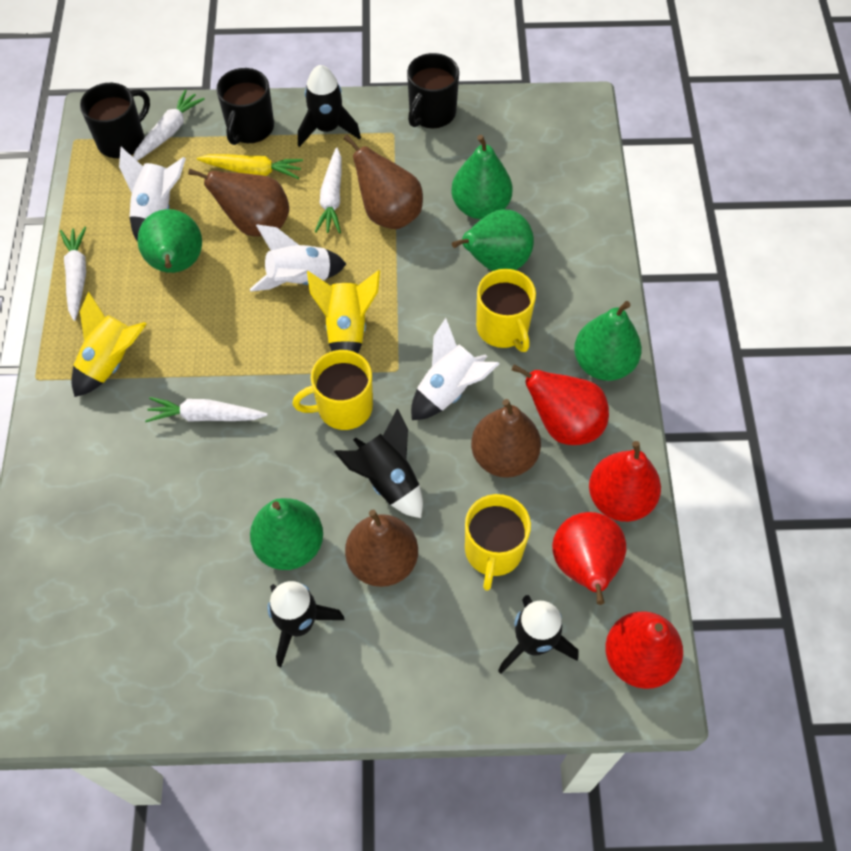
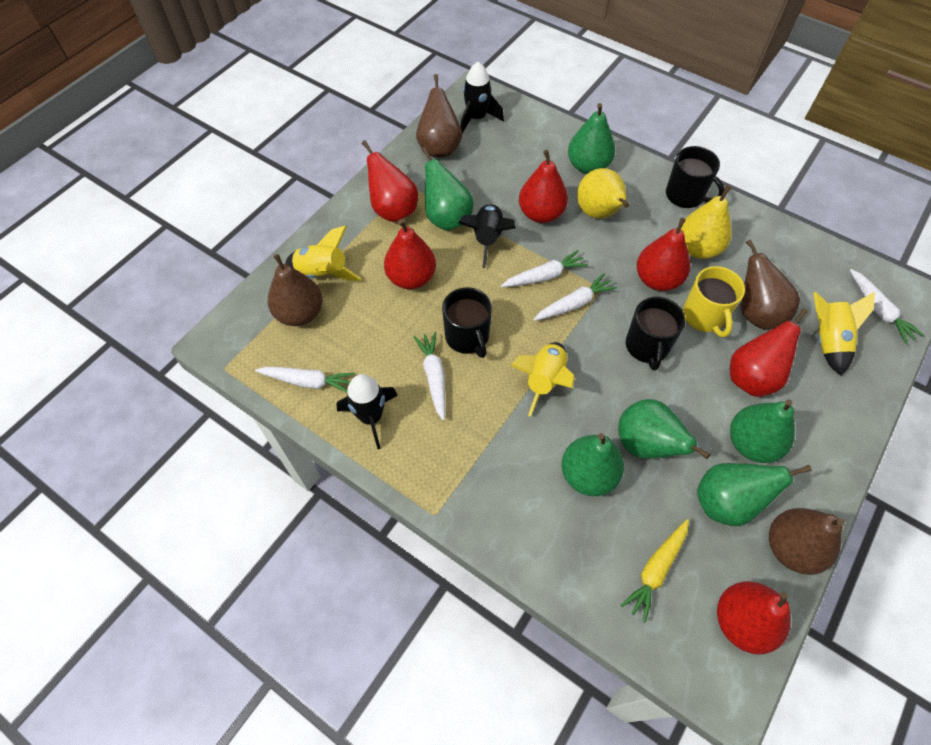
black rocket: 4 -> 3
green pear: 5 -> 6
red pear: 4 -> 6
white carrot: 4 -> 5
white rocket: 3 -> 0
yellow mug: 3 -> 1
yellow pear: 0 -> 2
yellow rocket: 2 -> 3

